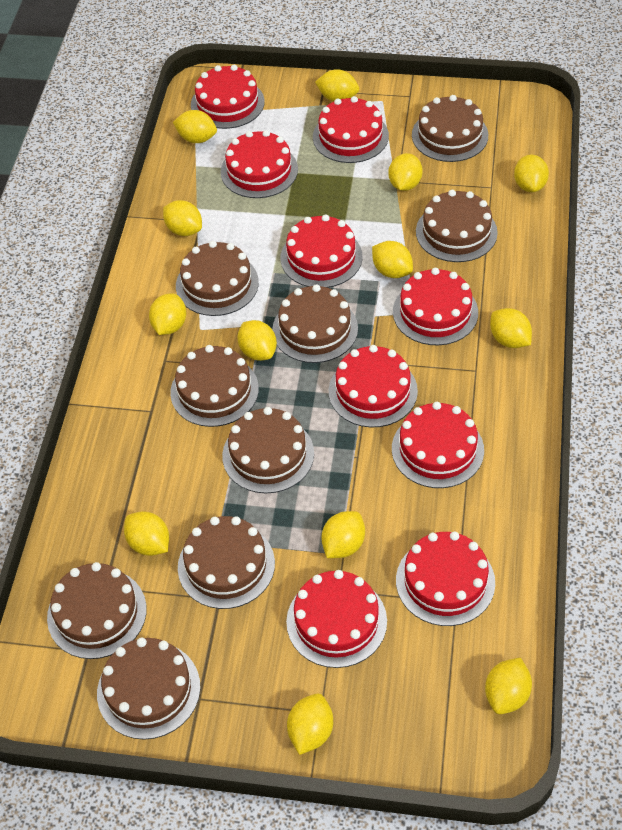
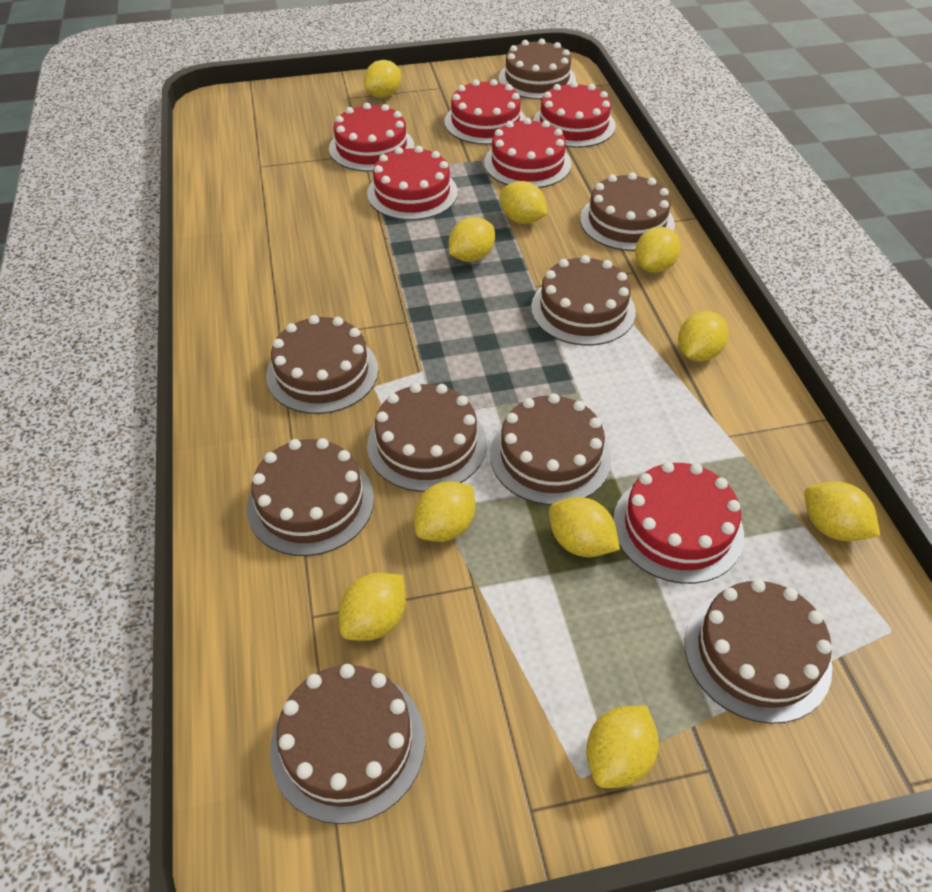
red cake: 9 -> 6
yellow lemon: 13 -> 10

